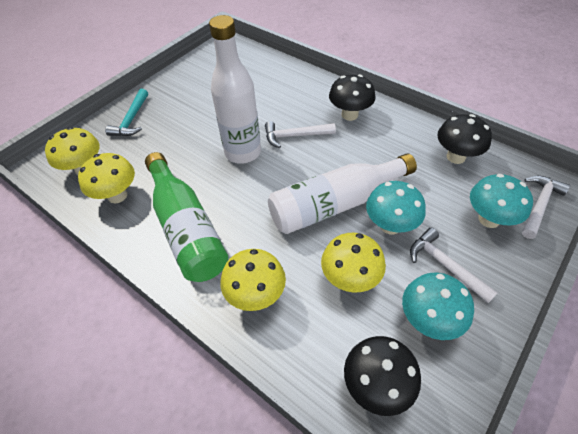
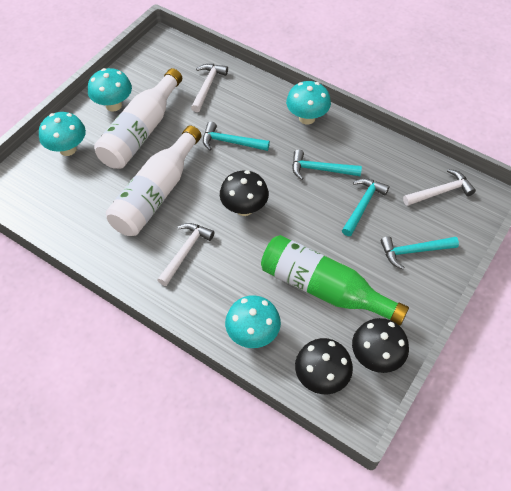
turquoise hammer: 1 -> 4
turquoise mushroom: 3 -> 4
yellow mushroom: 4 -> 0

